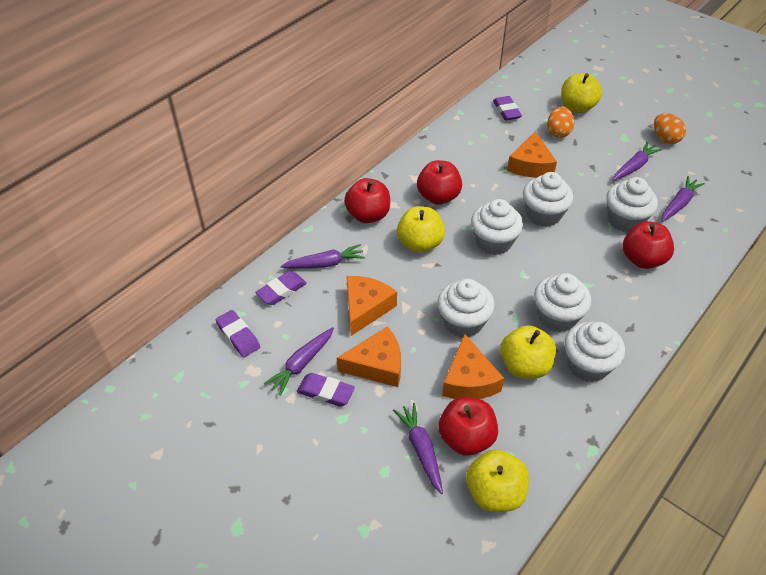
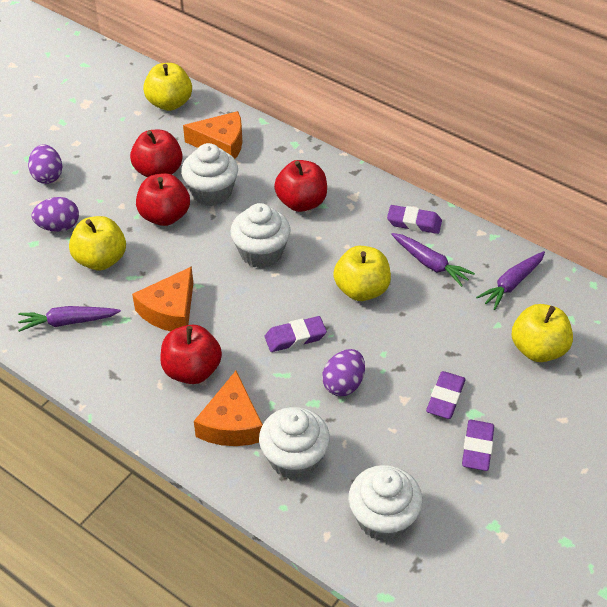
orange cheese: 4 -> 3
orange egg: 2 -> 0
purple carrot: 5 -> 3
purple egg: 0 -> 3
white cupcake: 6 -> 4

